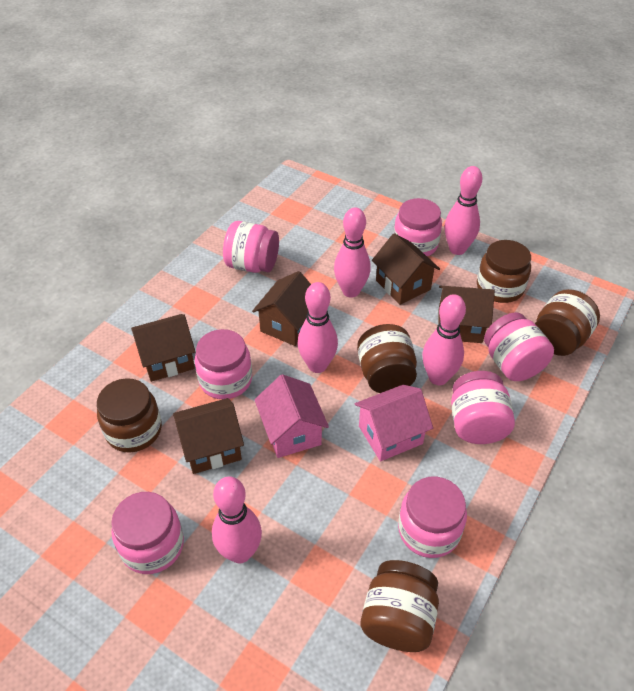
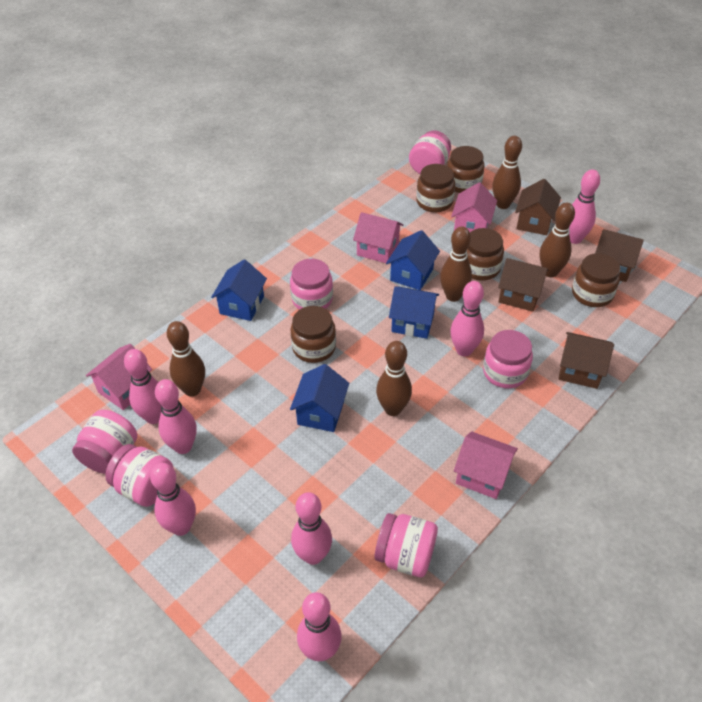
blue house: 0 -> 4
brown bowling pin: 0 -> 5
brown house: 5 -> 4
pink bowling pin: 5 -> 7
pink house: 2 -> 4
pink jar: 7 -> 6

